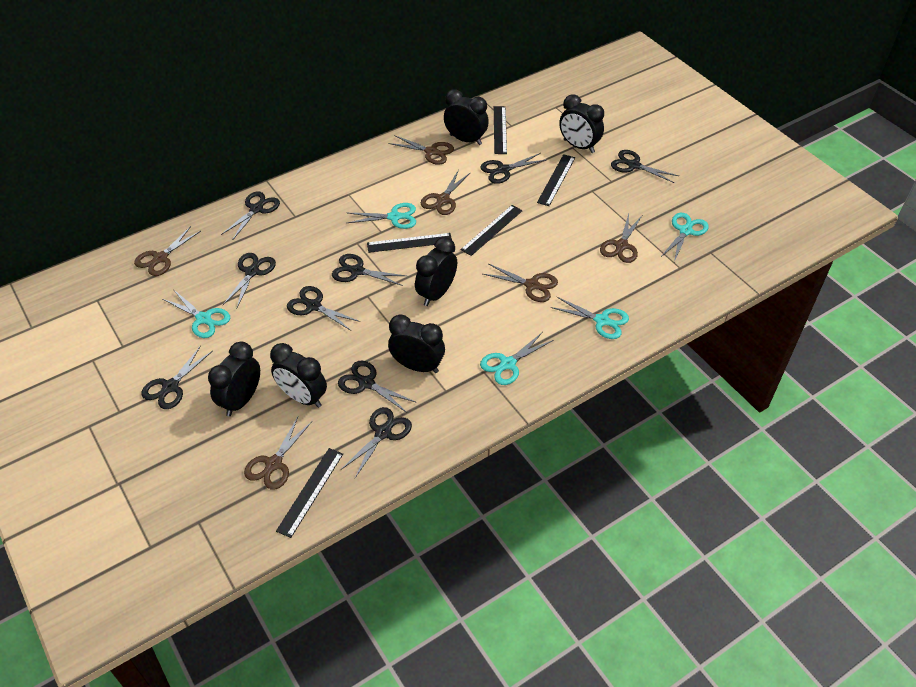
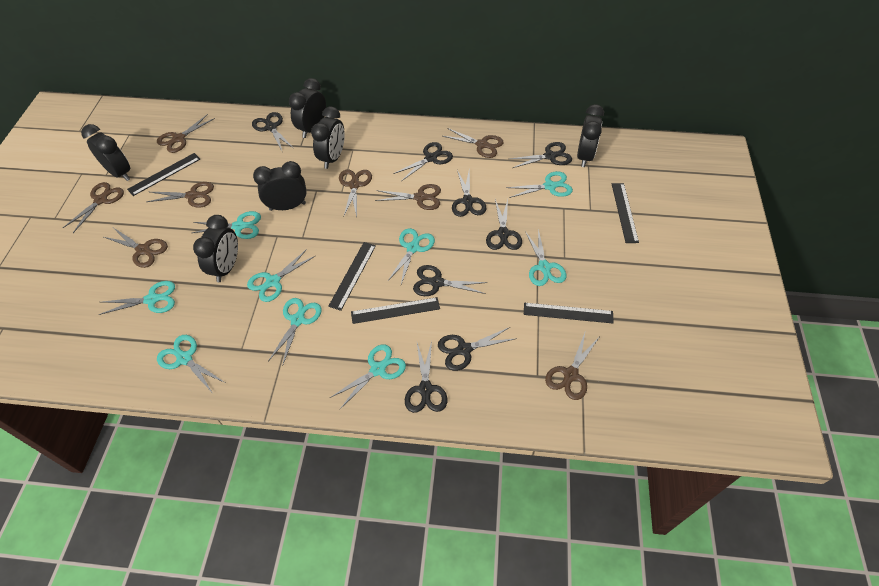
black scissors: 9 -> 8
brown scissors: 6 -> 8
turquoise scissors: 5 -> 9

